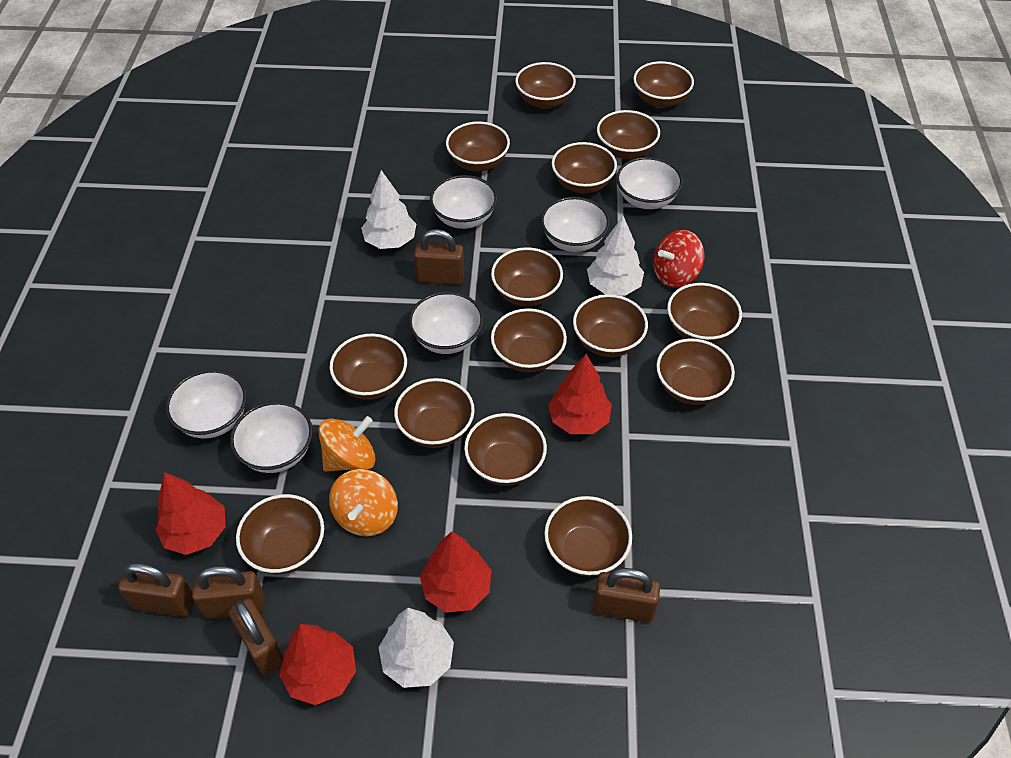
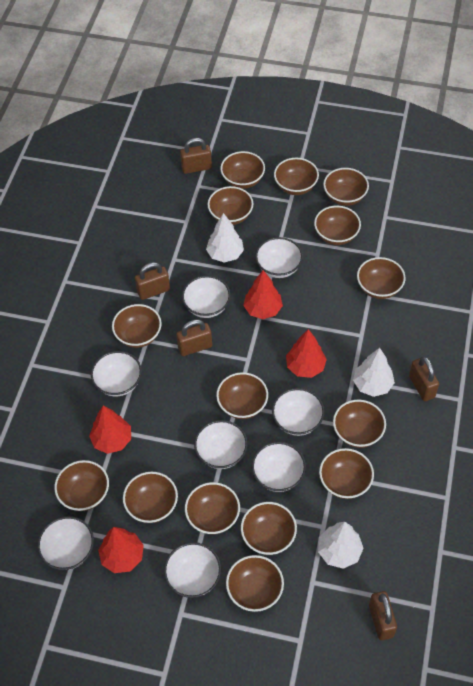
orange spinning top: 2 -> 0
red spinning top: 1 -> 0
white bowl: 6 -> 8

